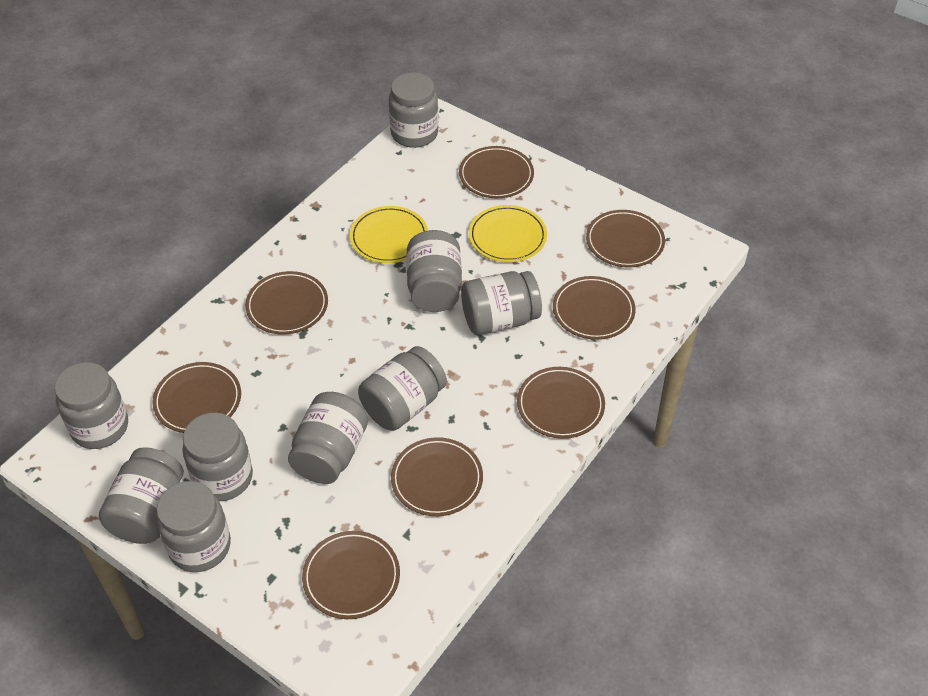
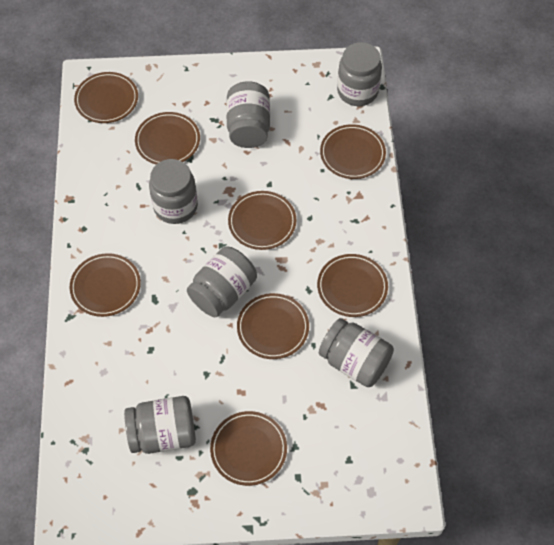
grey jar: 9 -> 6
yellow plate: 2 -> 0

